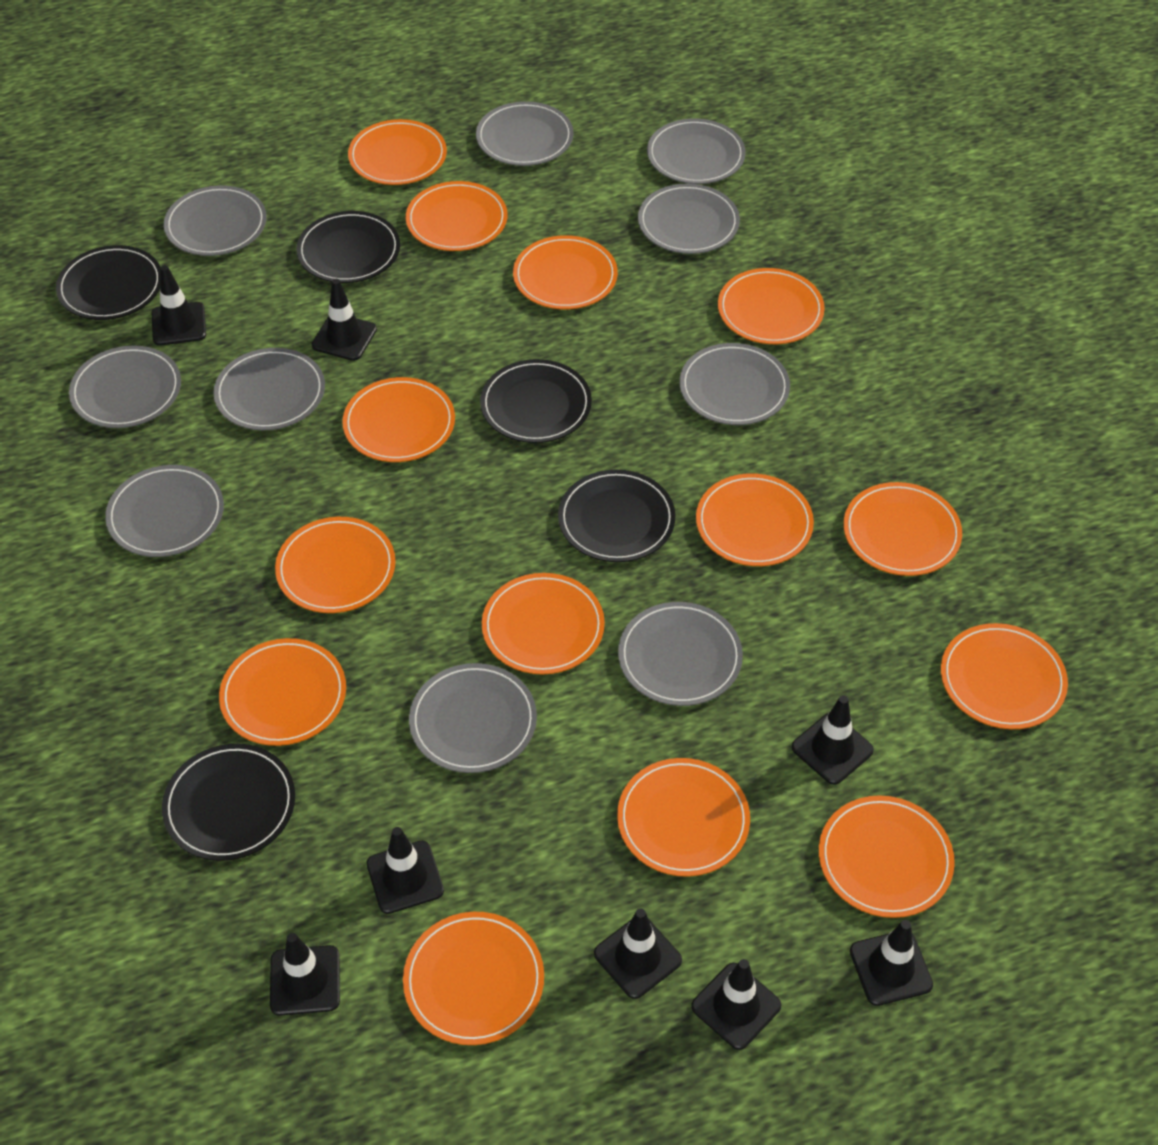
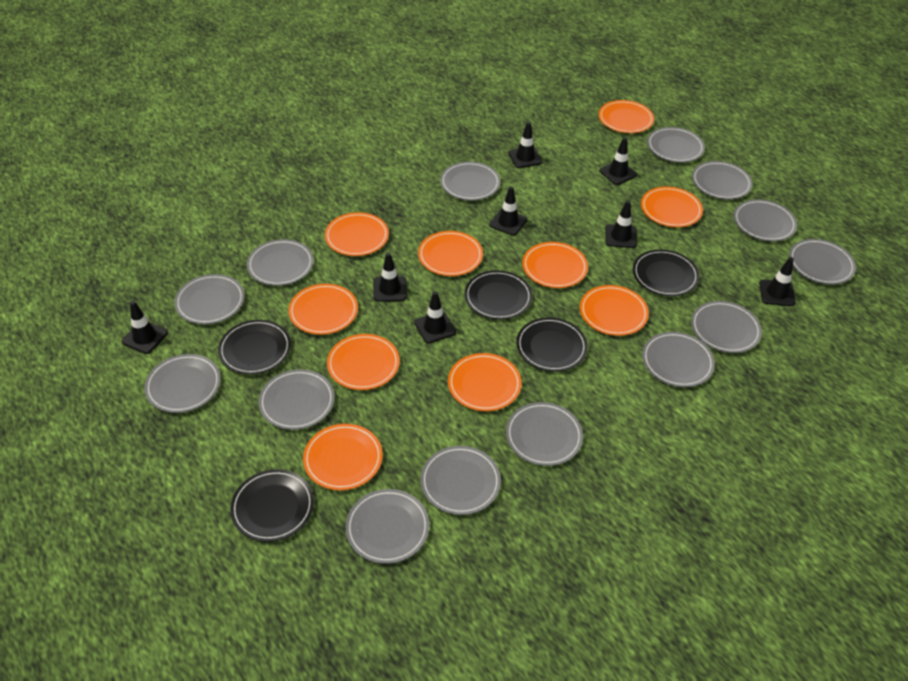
grey plate: 10 -> 14
orange plate: 14 -> 10

